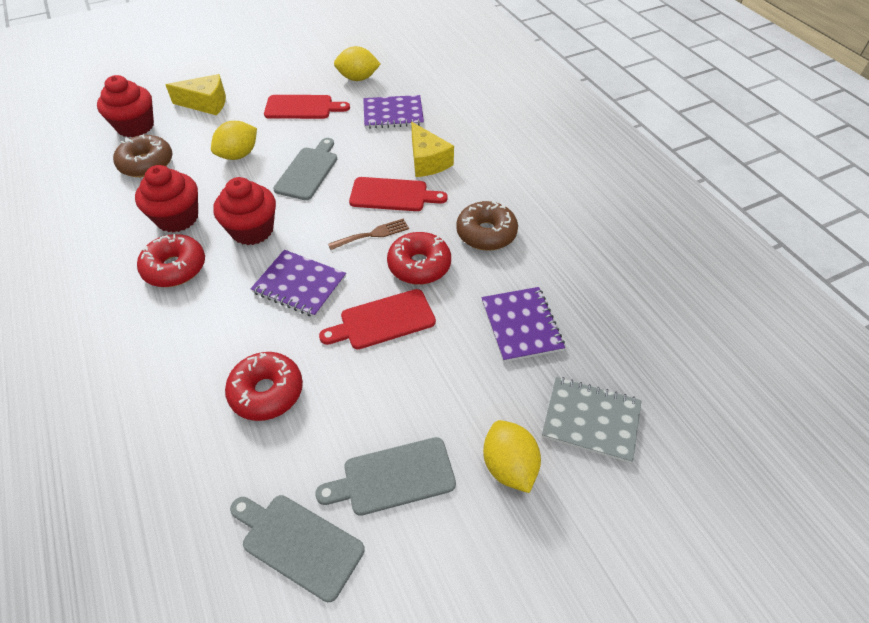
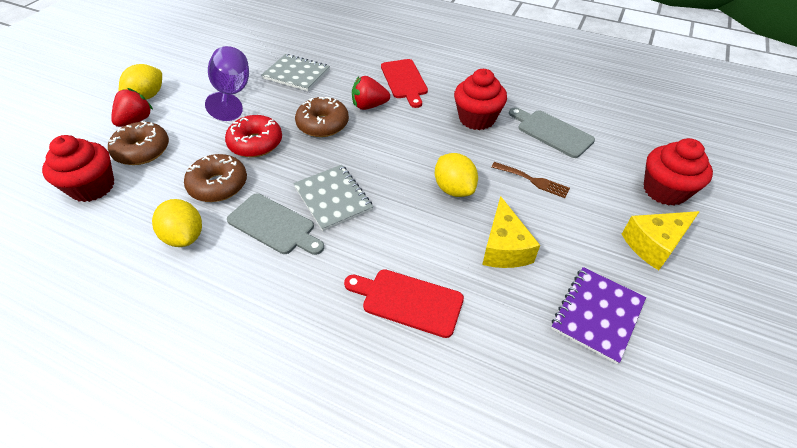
brown donut: 2 -> 3
grey cutting board: 3 -> 2
grey notebook: 1 -> 2
purple goblet: 0 -> 1
purple notebook: 3 -> 1
red cutting board: 3 -> 2
red donut: 3 -> 1
red strawberry: 0 -> 2

